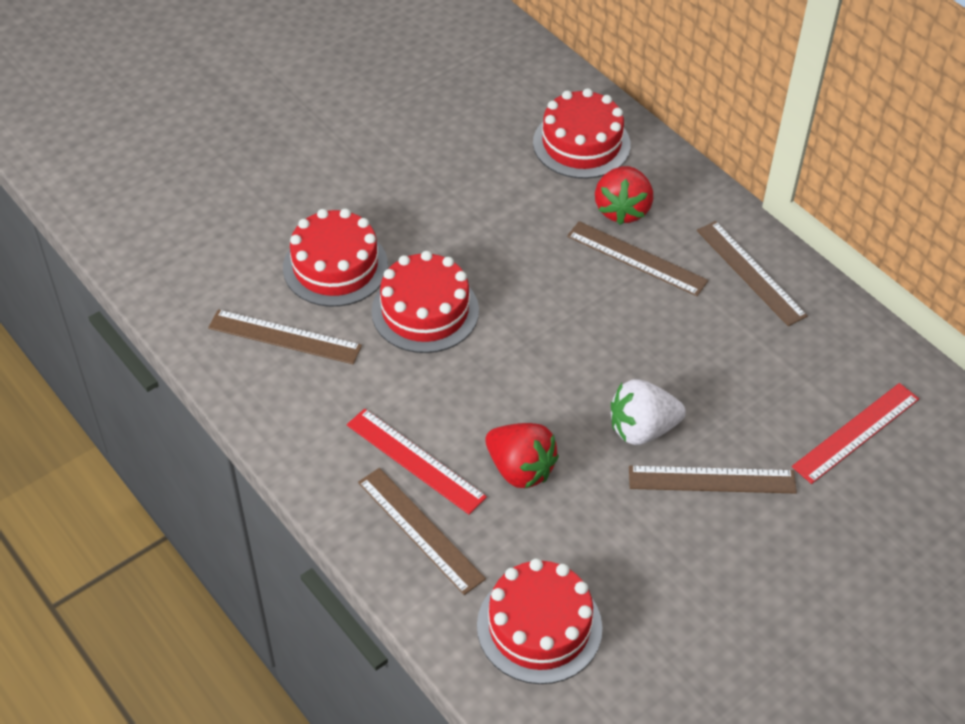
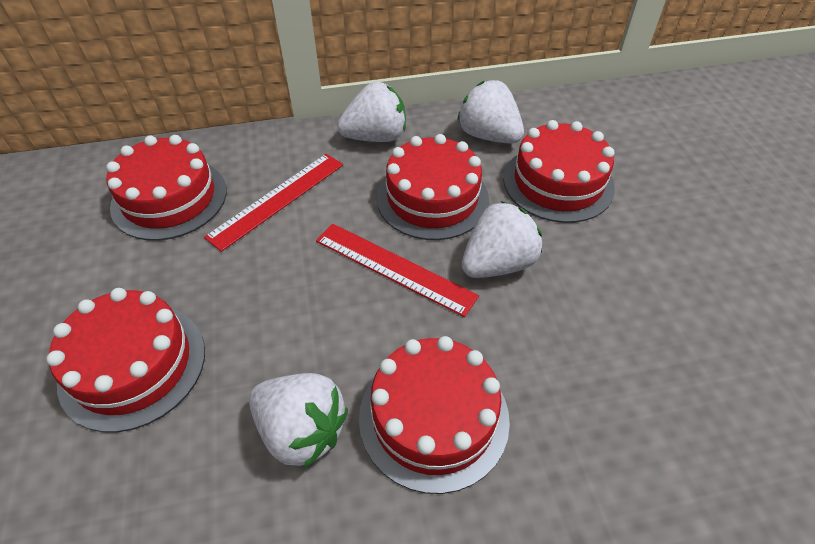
brown ruler: 5 -> 0
red cake: 4 -> 5
red strawberry: 2 -> 0
white strawberry: 1 -> 4

